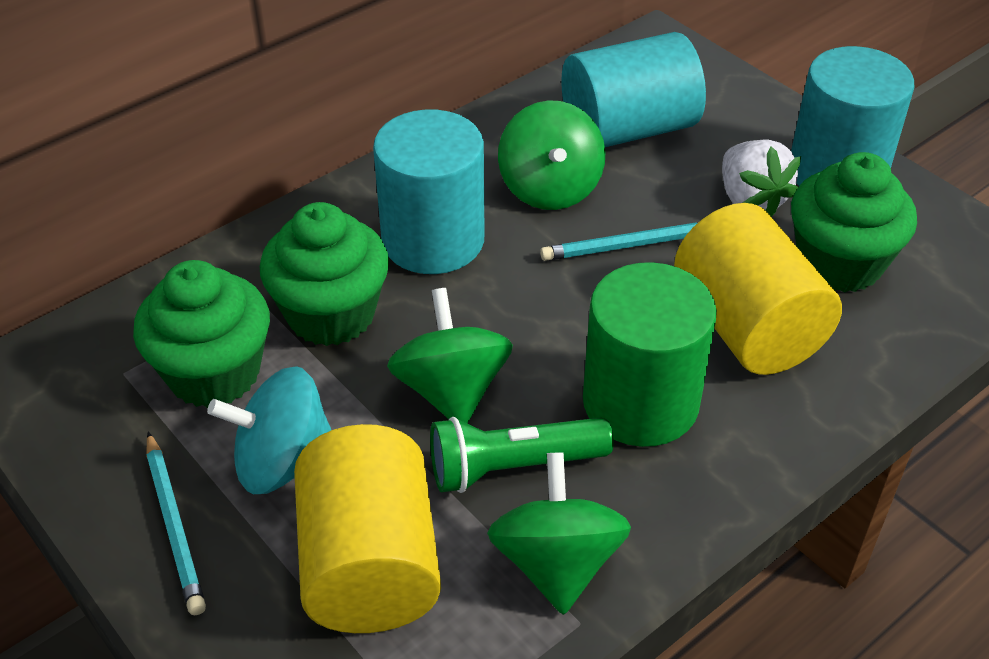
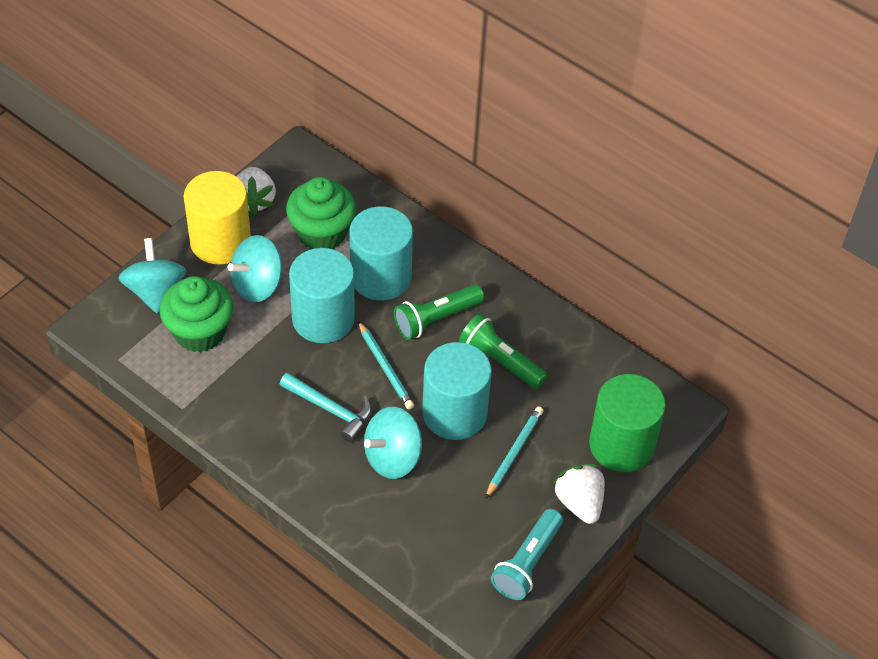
green cupcake: 3 -> 2
green flashlight: 1 -> 2
green spinning top: 3 -> 0
turquoise flashlight: 0 -> 1
turquoise hammer: 0 -> 1
turquoise spinning top: 1 -> 3
white strawberry: 1 -> 2
yellow cylinder: 2 -> 1

